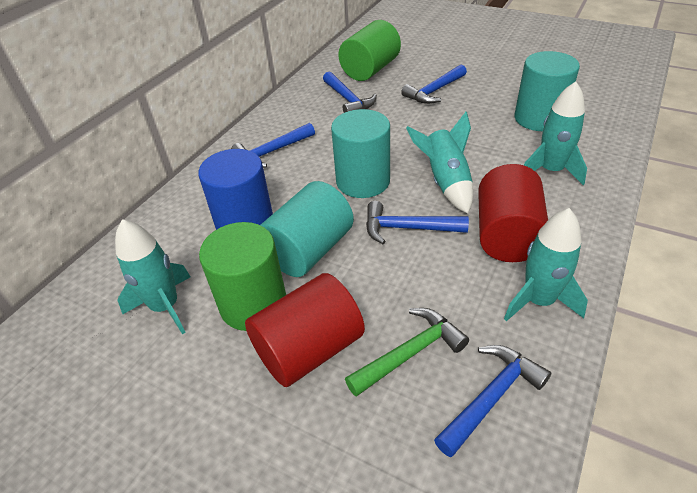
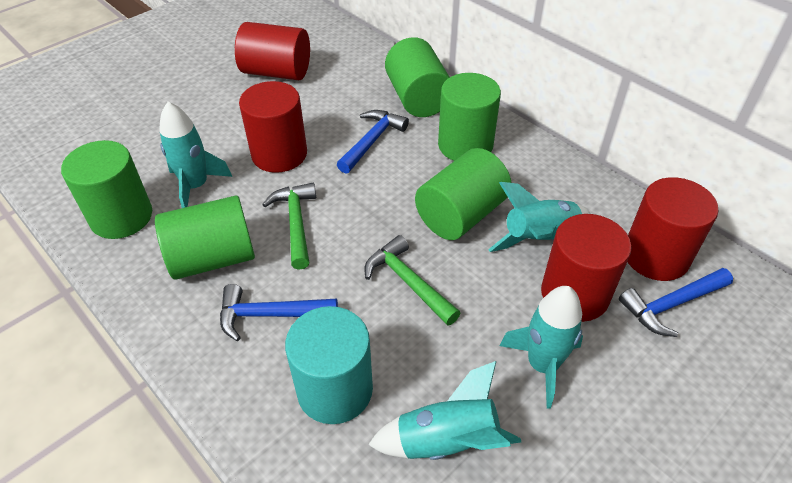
blue cylinder: 1 -> 0
blue hammer: 5 -> 3
green cylinder: 2 -> 5
green hammer: 1 -> 2
red cylinder: 2 -> 4
turquoise cylinder: 3 -> 1

